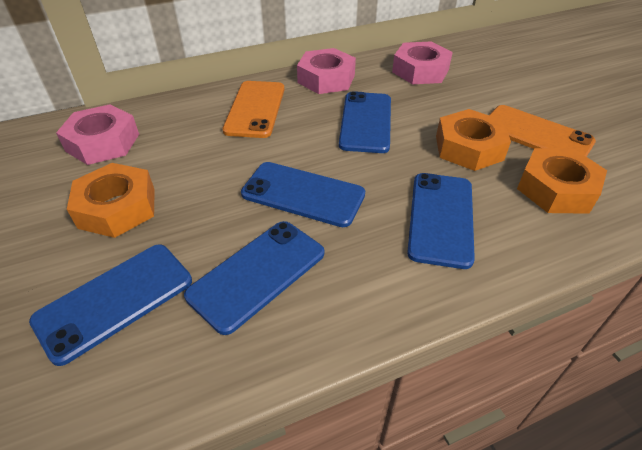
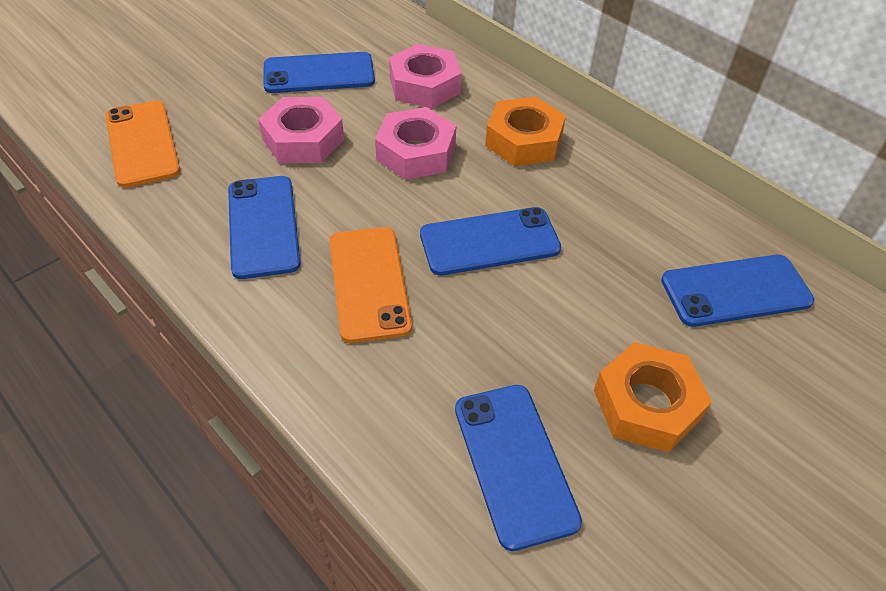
orange nut: 3 -> 2

